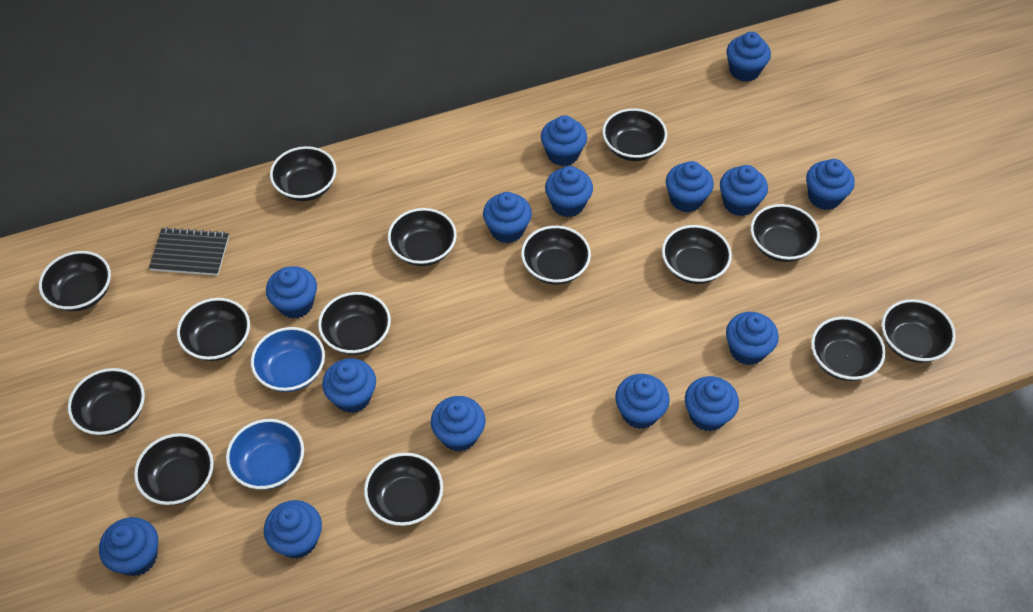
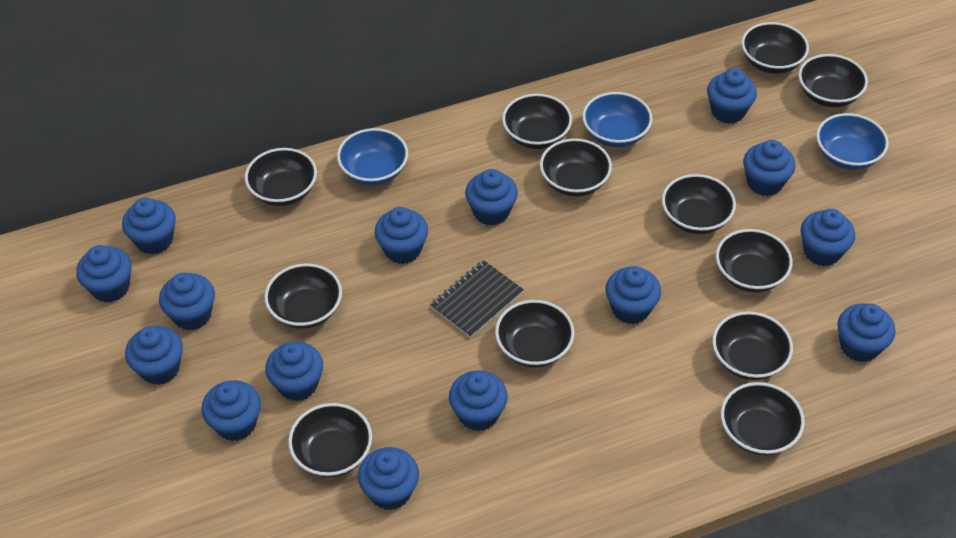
black bowl: 14 -> 12
blue bowl: 2 -> 3

